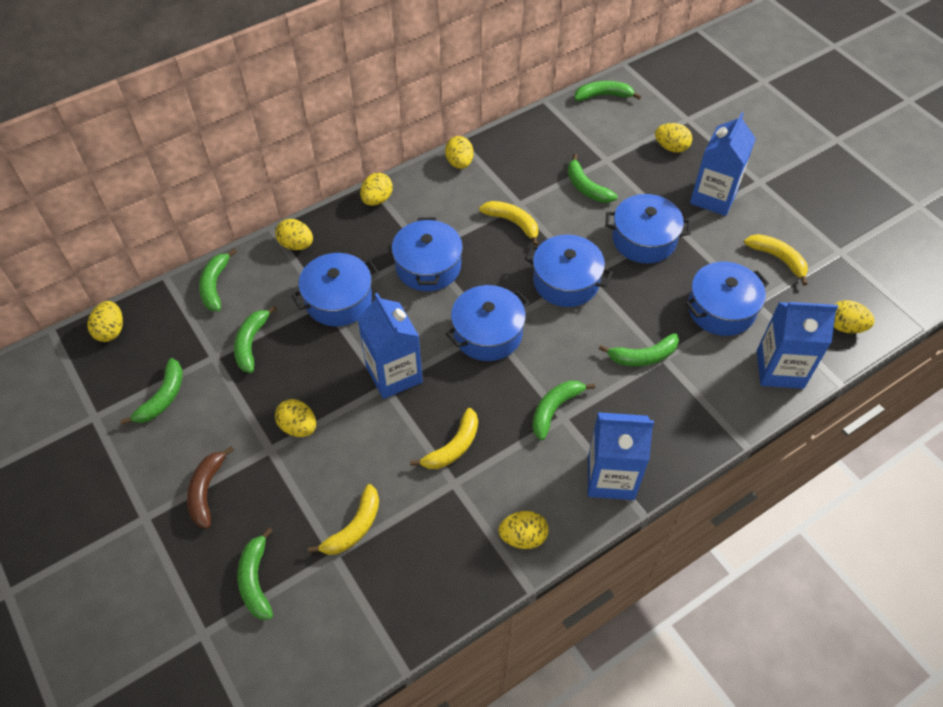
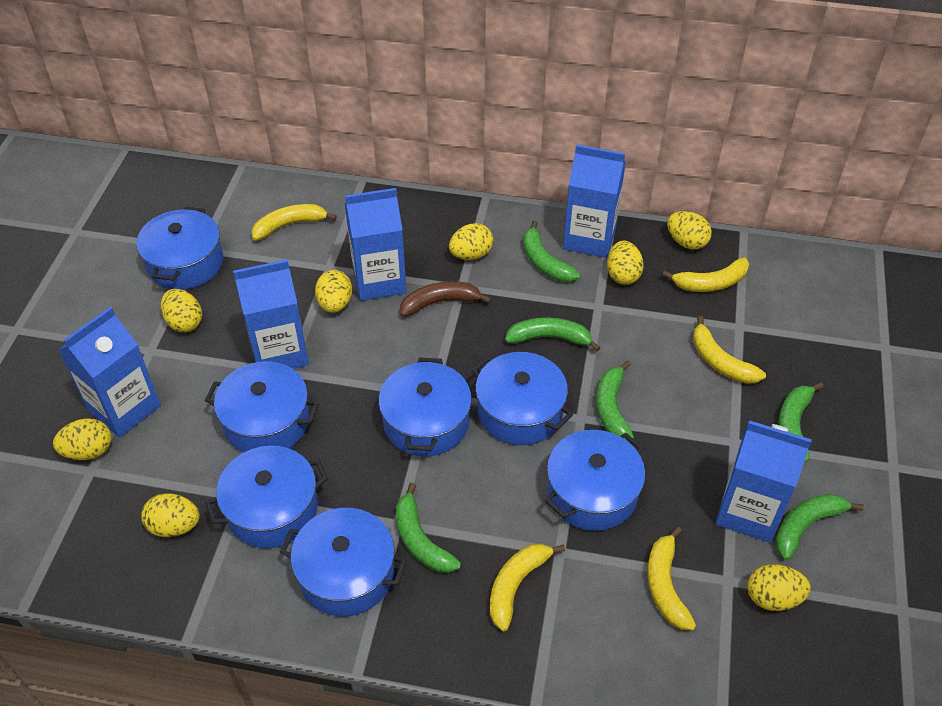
blue carton: 4 -> 5
blue pot: 6 -> 7
green banana: 8 -> 6
yellow banana: 4 -> 5

